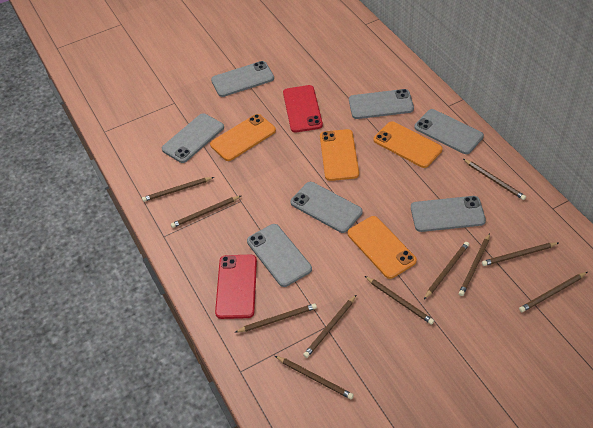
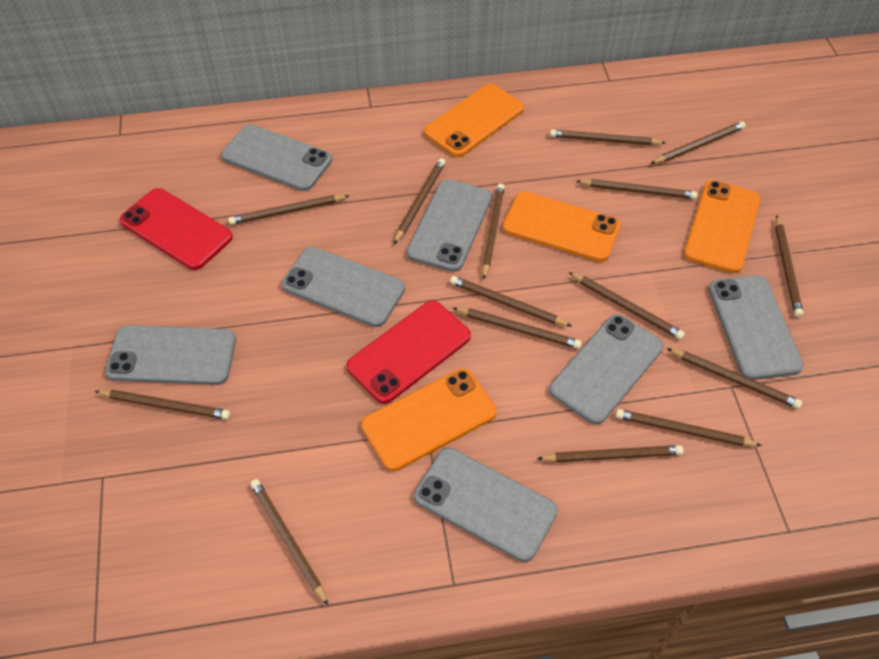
brown pencil: 11 -> 15

